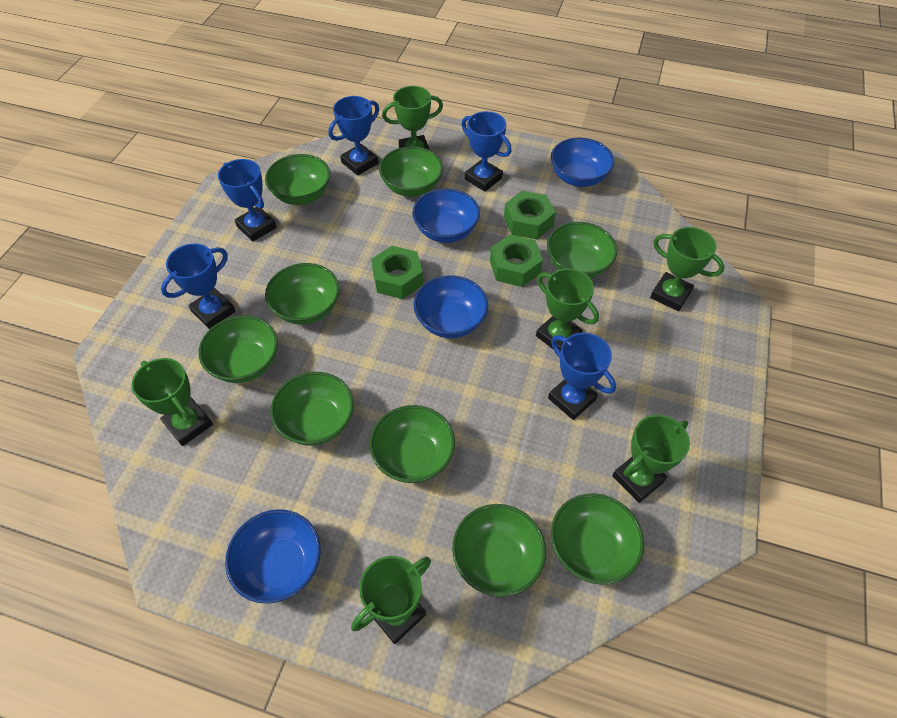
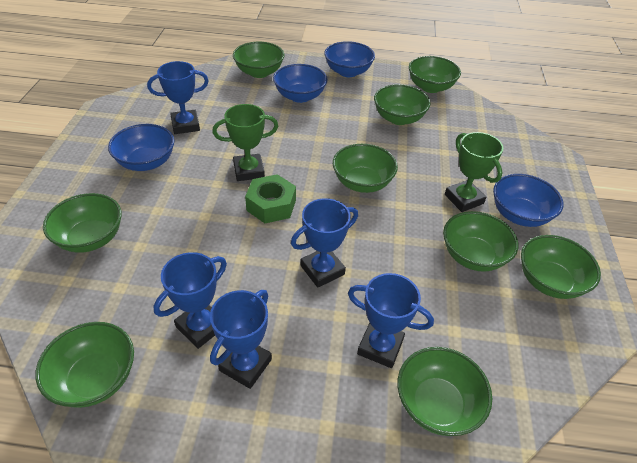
green nut: 3 -> 1
green trophy: 6 -> 2

